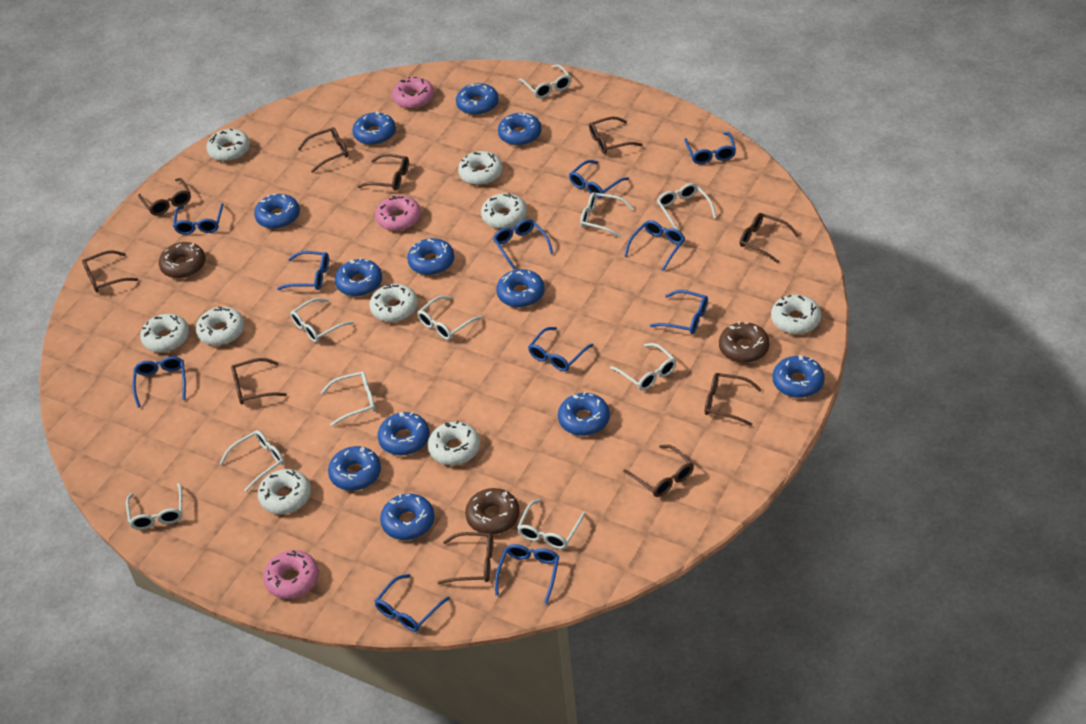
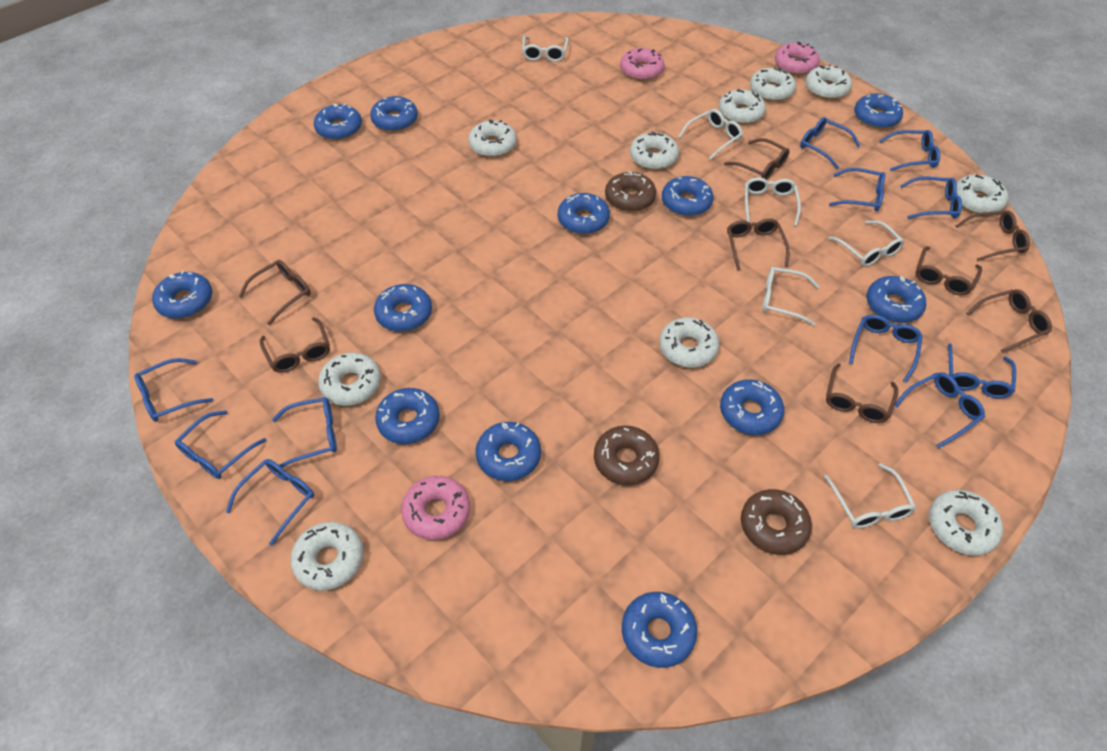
brown glasses: 10 -> 8
white donut: 9 -> 10
white glasses: 10 -> 6

